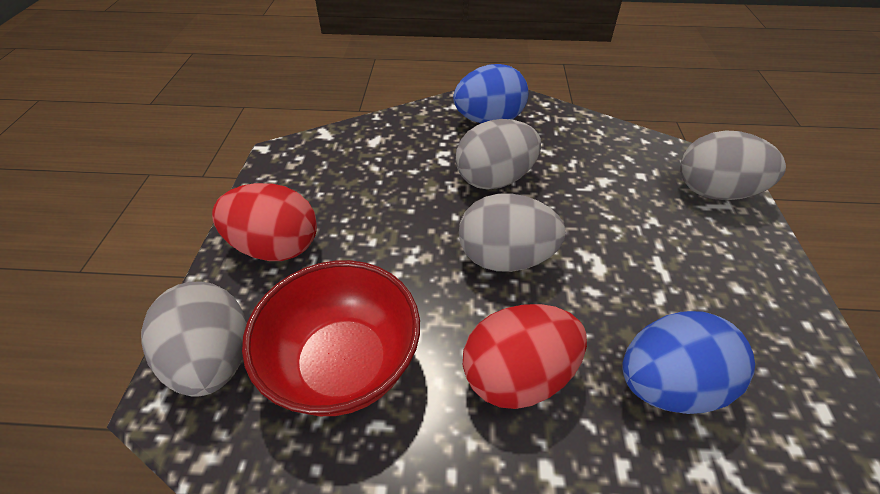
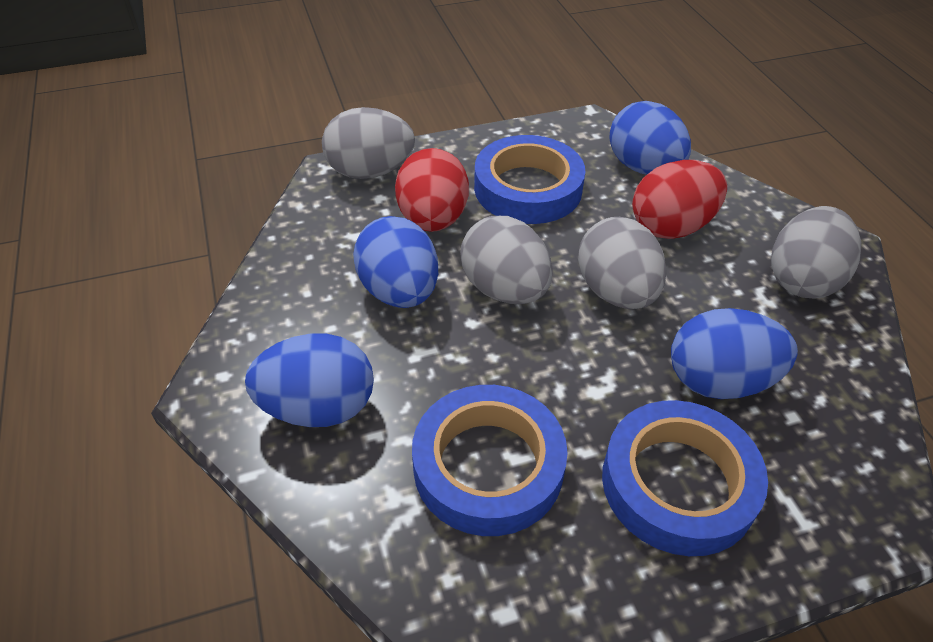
blue egg: 2 -> 4
blue tape: 0 -> 3
red bowl: 1 -> 0

